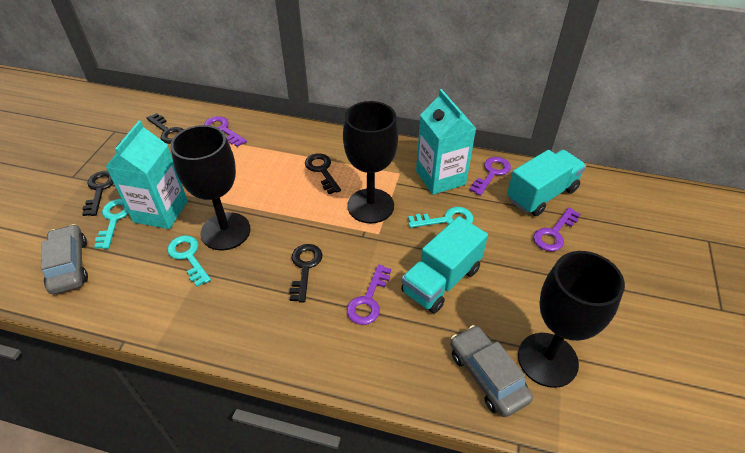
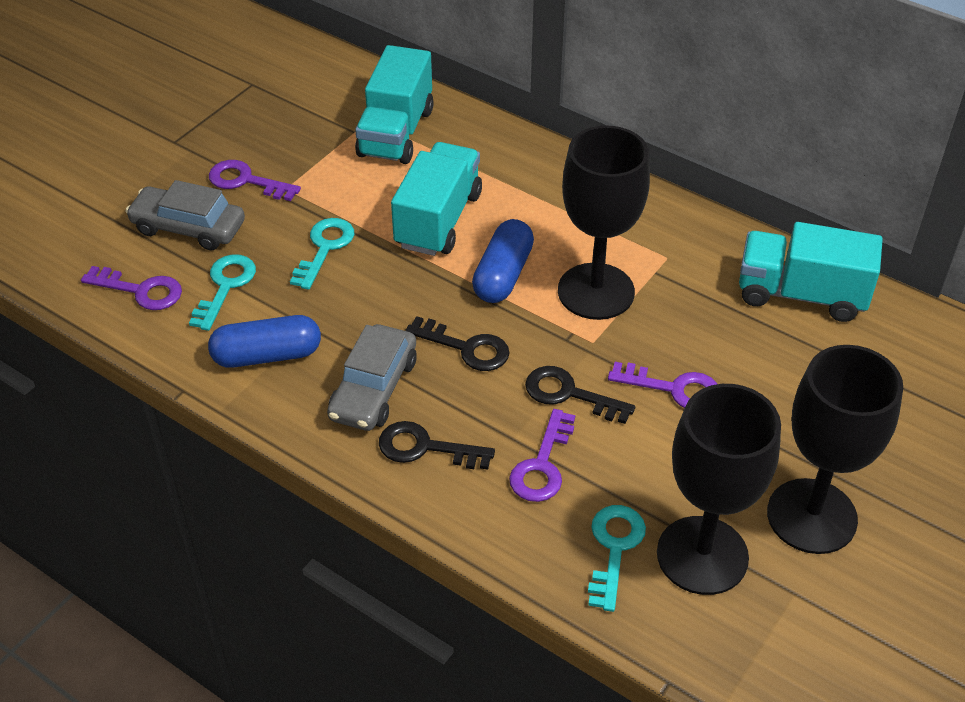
black key: 4 -> 3
blue capsule: 0 -> 2
turquoise carton: 2 -> 0
turquoise truck: 2 -> 3

